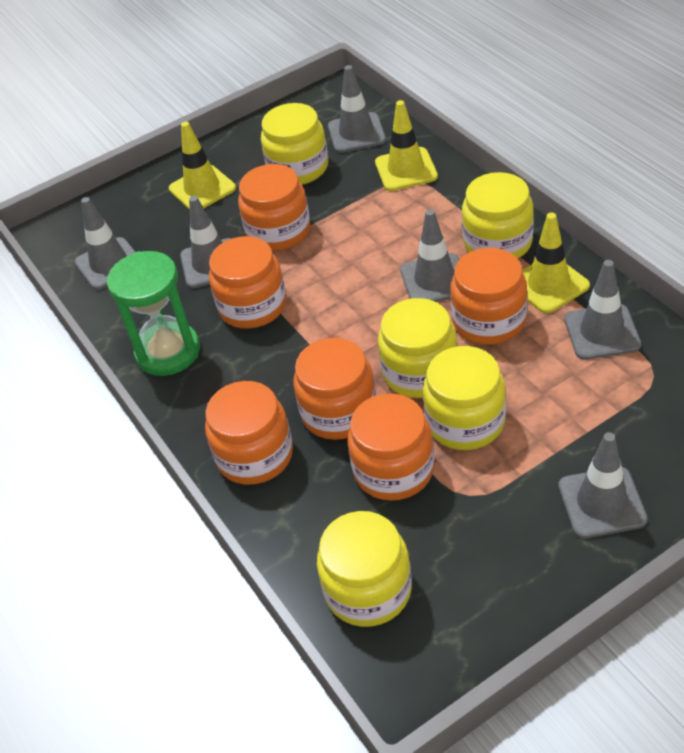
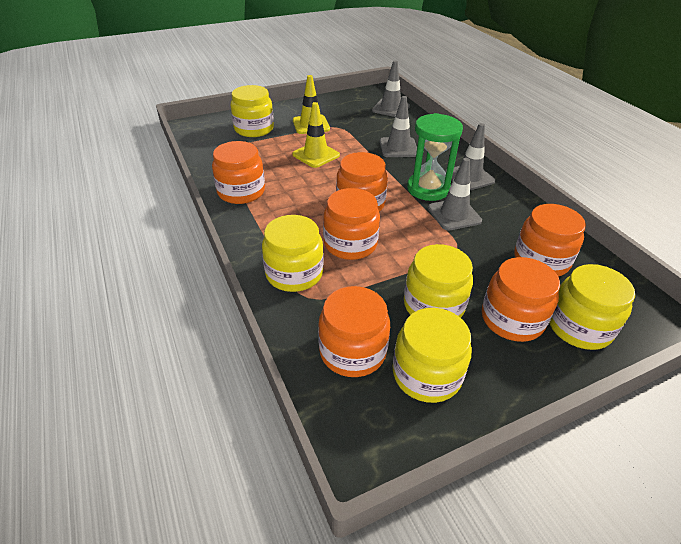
grey traffic cone: 6 -> 4
yellow traffic cone: 3 -> 2

